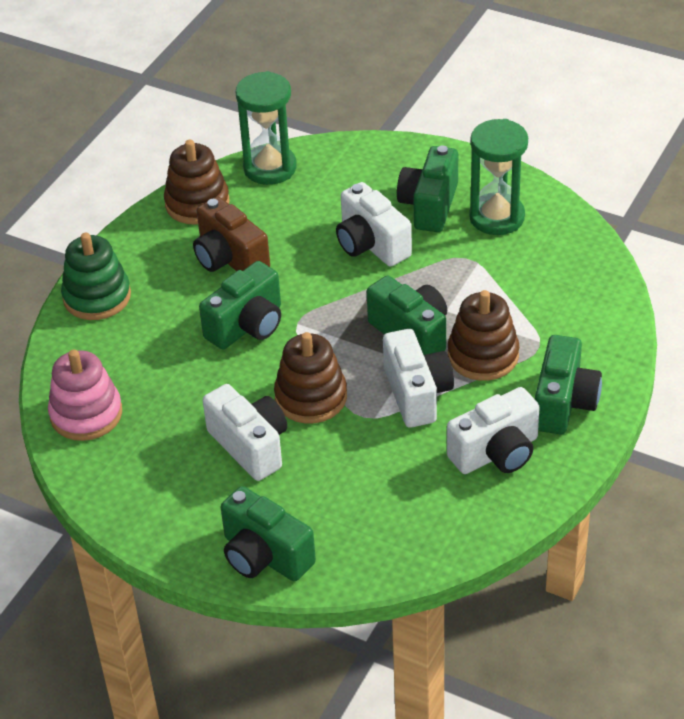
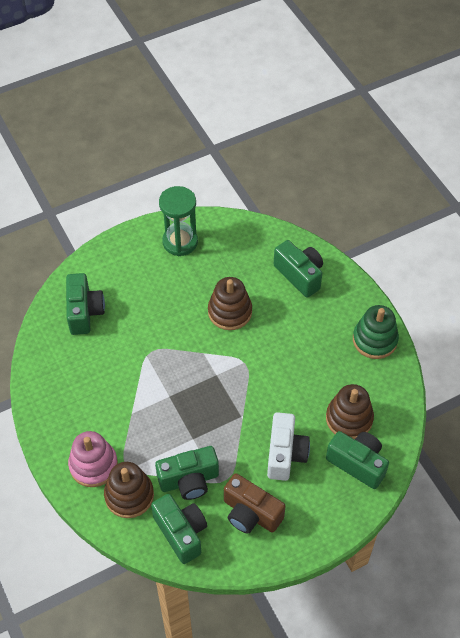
green hourglass: 2 -> 1
white camera: 4 -> 1

